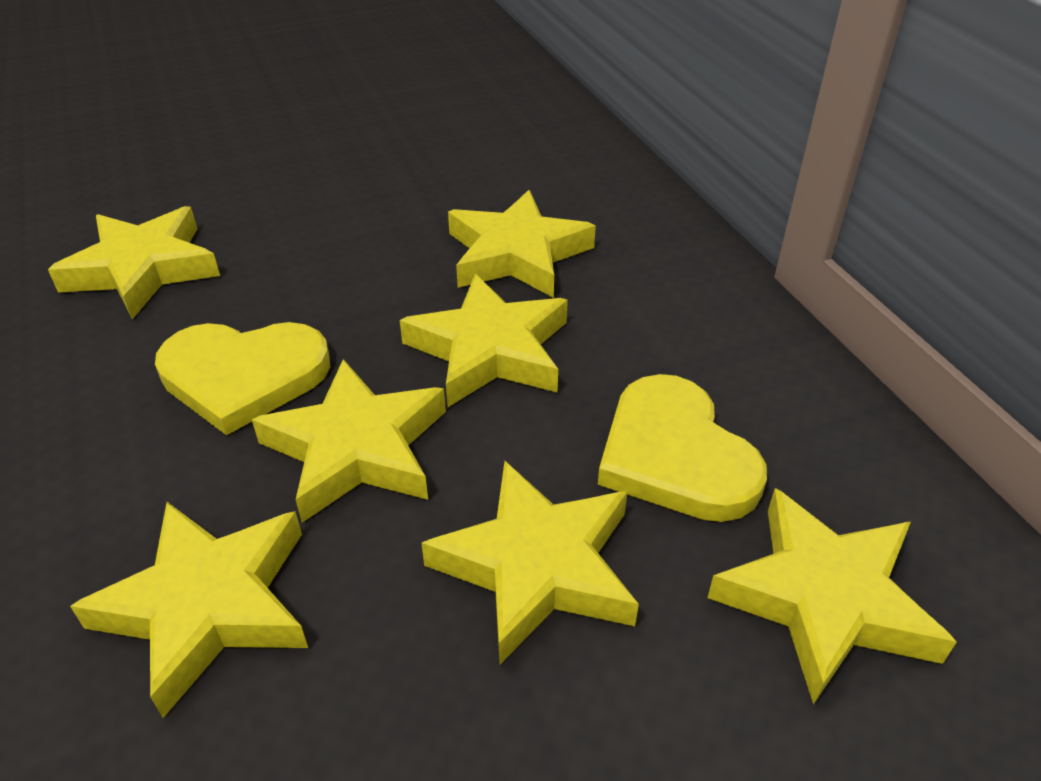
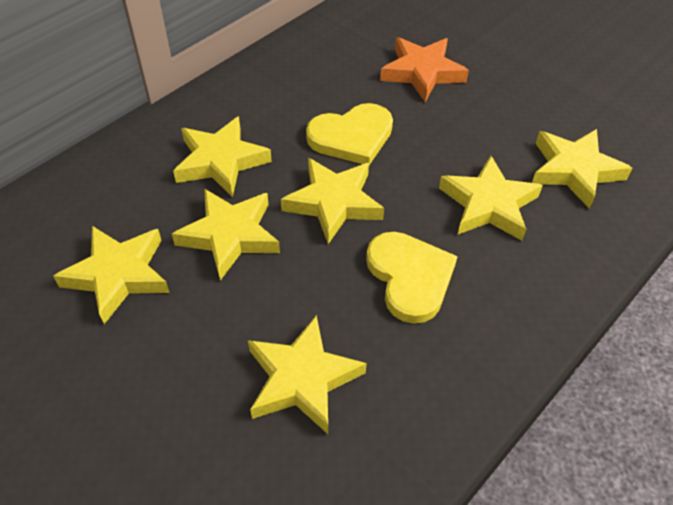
orange star: 0 -> 1

